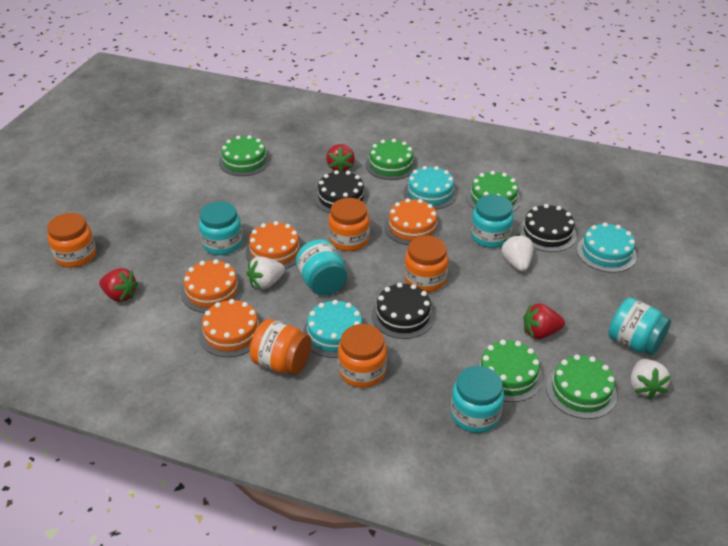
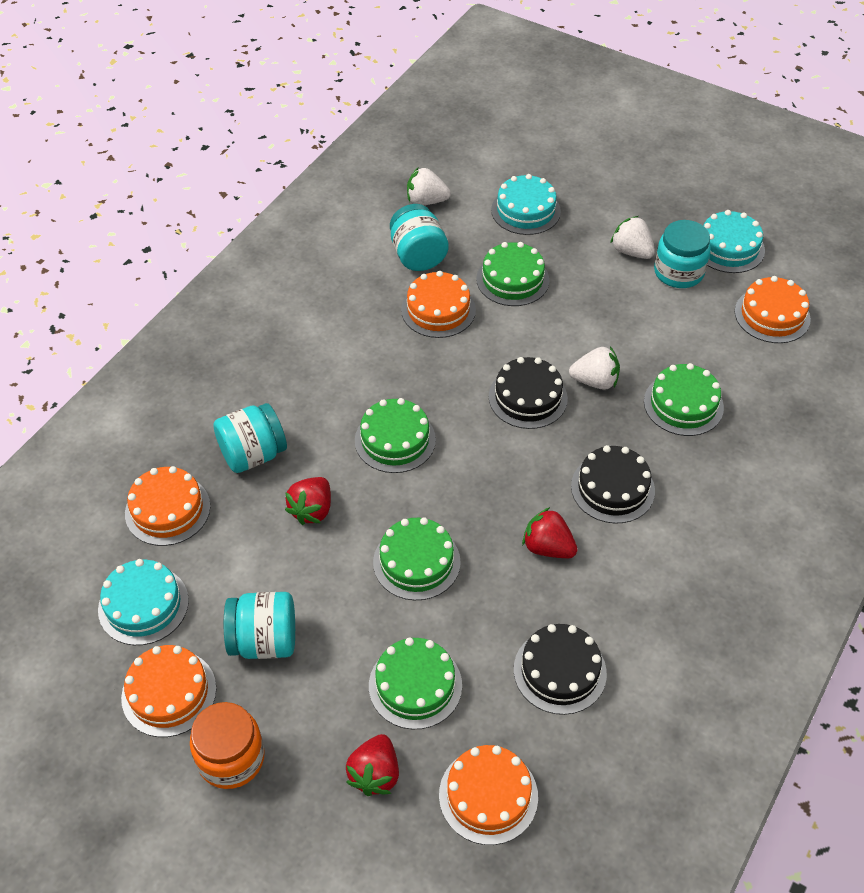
orange cake: 4 -> 5
orange jar: 5 -> 1
turquoise jar: 5 -> 4

